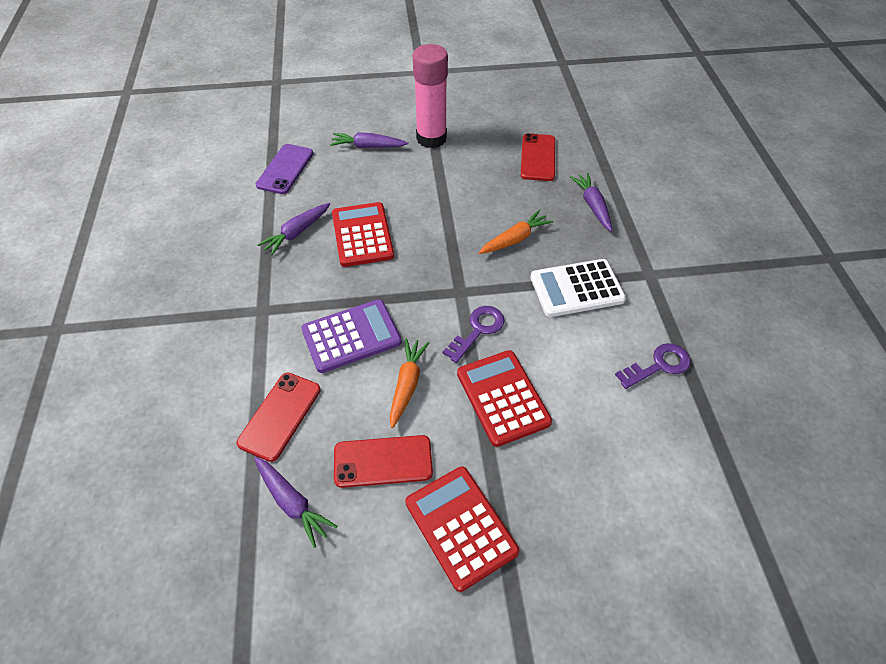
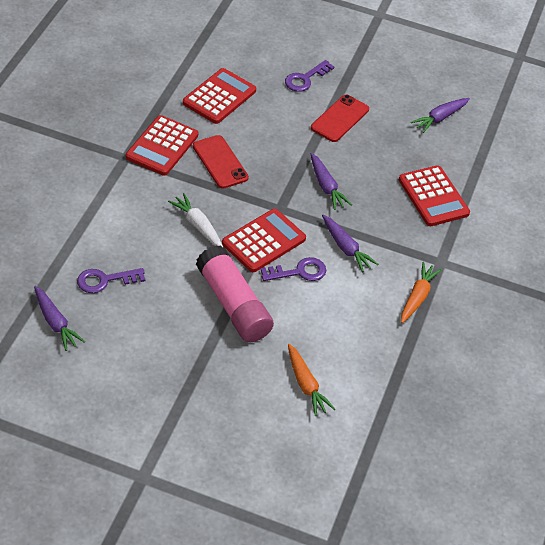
purple calculator: 1 -> 0
purple key: 2 -> 3
purple phone: 1 -> 0
red calculator: 3 -> 4
red phone: 3 -> 2
white calculator: 1 -> 0
white carrot: 0 -> 1

